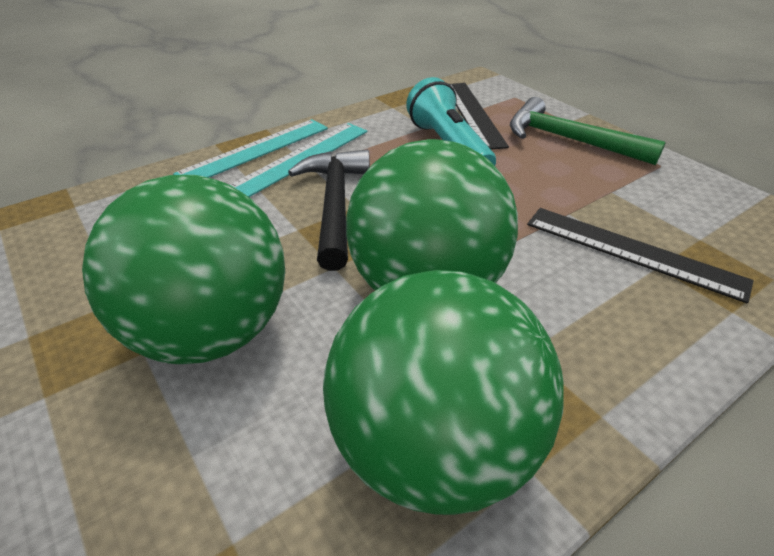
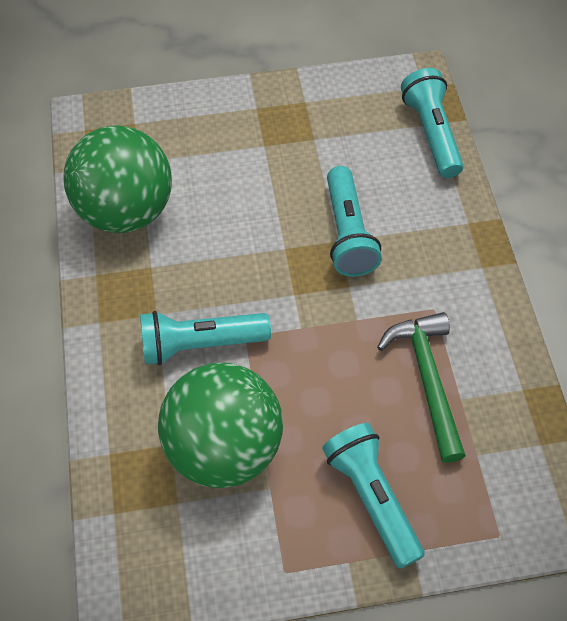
black hammer: 1 -> 0
black ruler: 2 -> 0
green ball: 3 -> 2
turquoise flashlight: 1 -> 4
turquoise ruler: 2 -> 0

